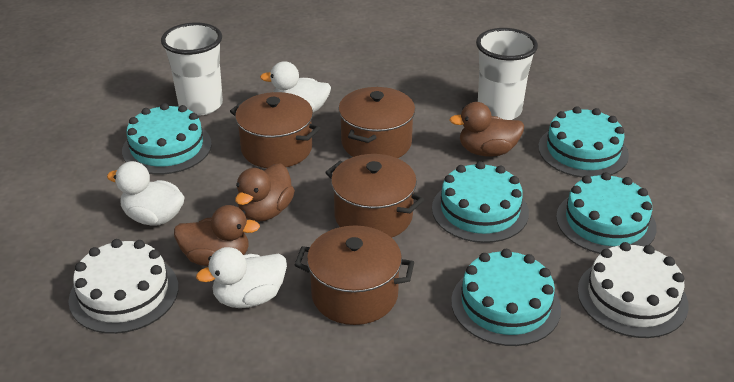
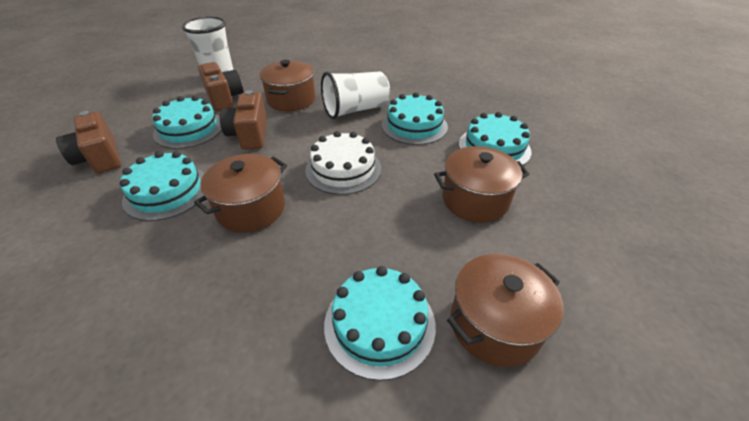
brown camera: 0 -> 3
brown duck: 3 -> 0
white cake: 2 -> 1
white duck: 3 -> 0

